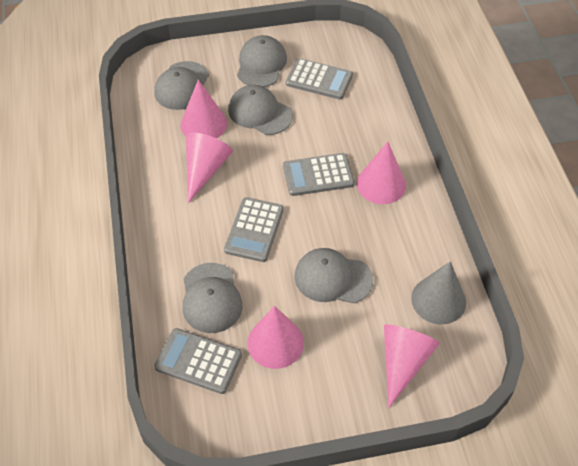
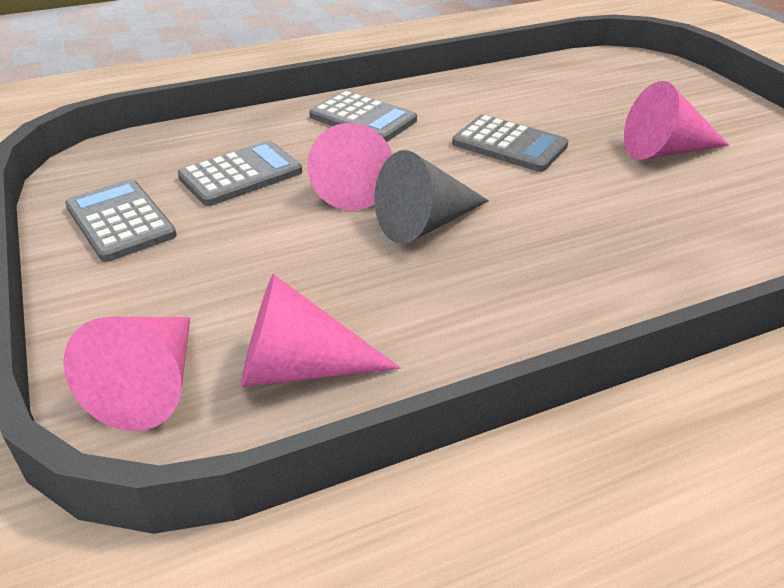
grey cap: 5 -> 0
pink cone: 5 -> 4

